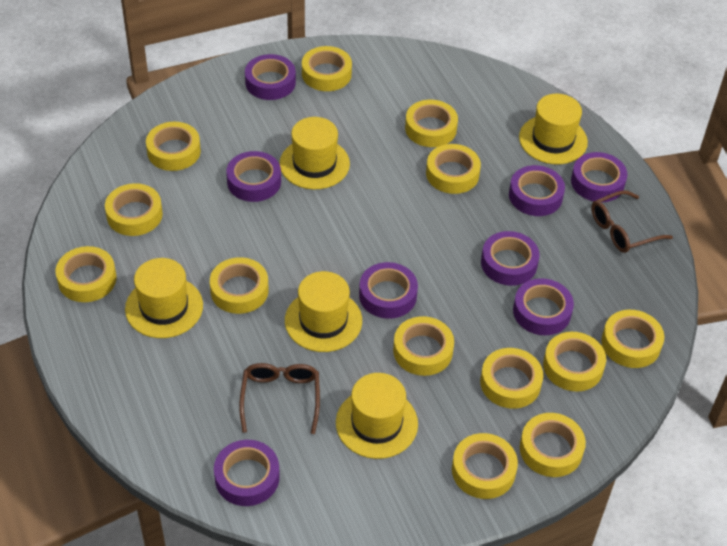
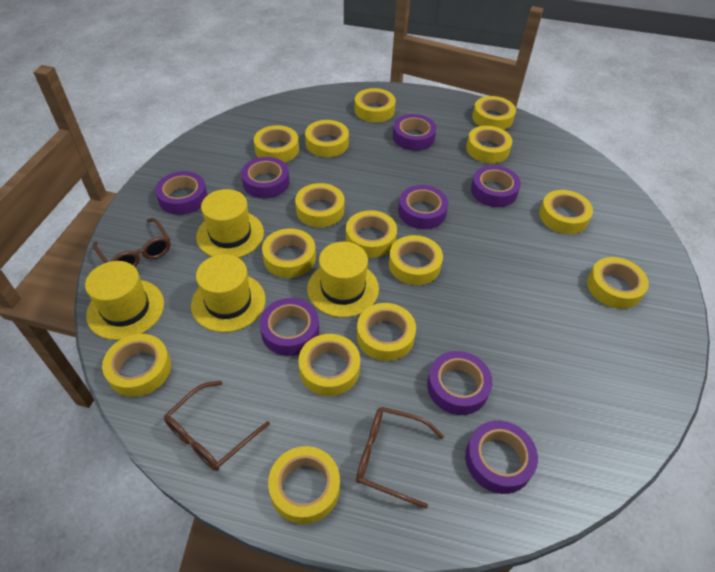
brown glasses: 2 -> 3
yellow hat: 5 -> 4
yellow tape: 13 -> 15

